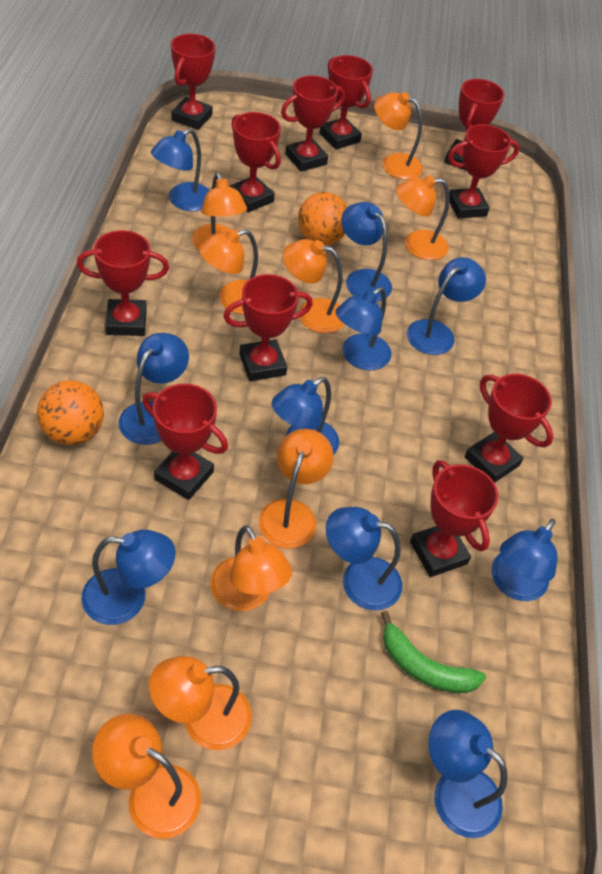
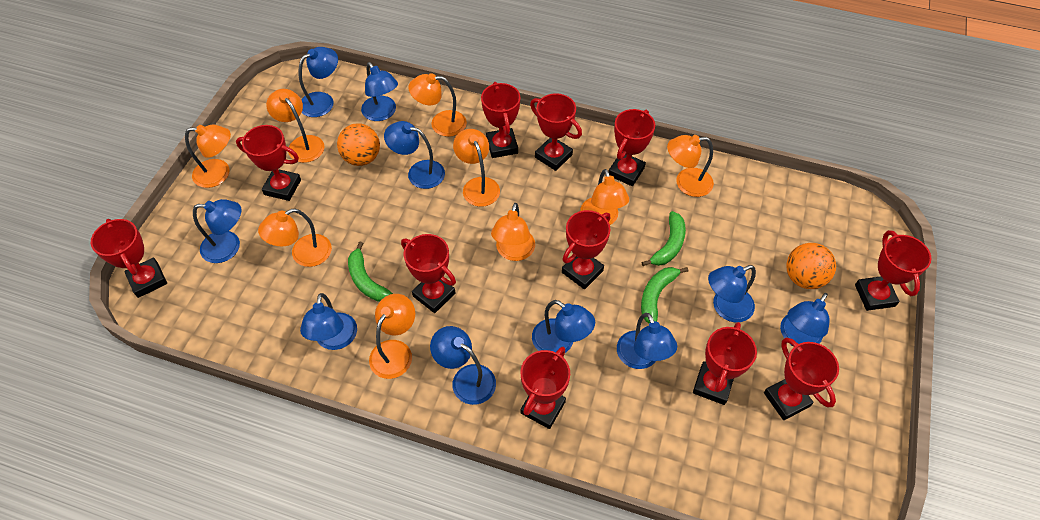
green banana: 1 -> 3

